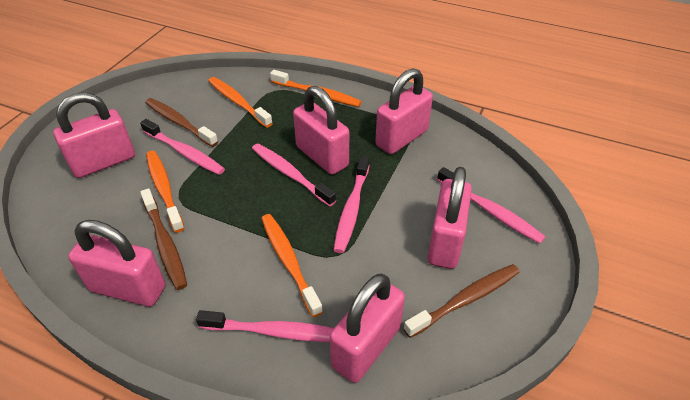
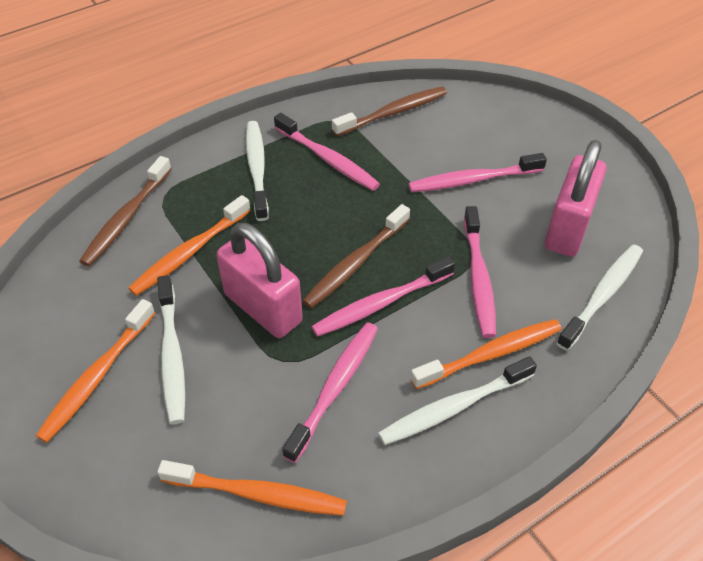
pink padlock: 6 -> 2
white toothbrush: 0 -> 4

